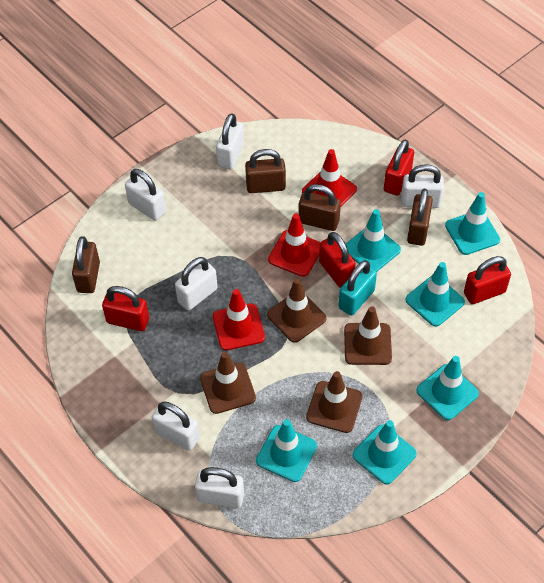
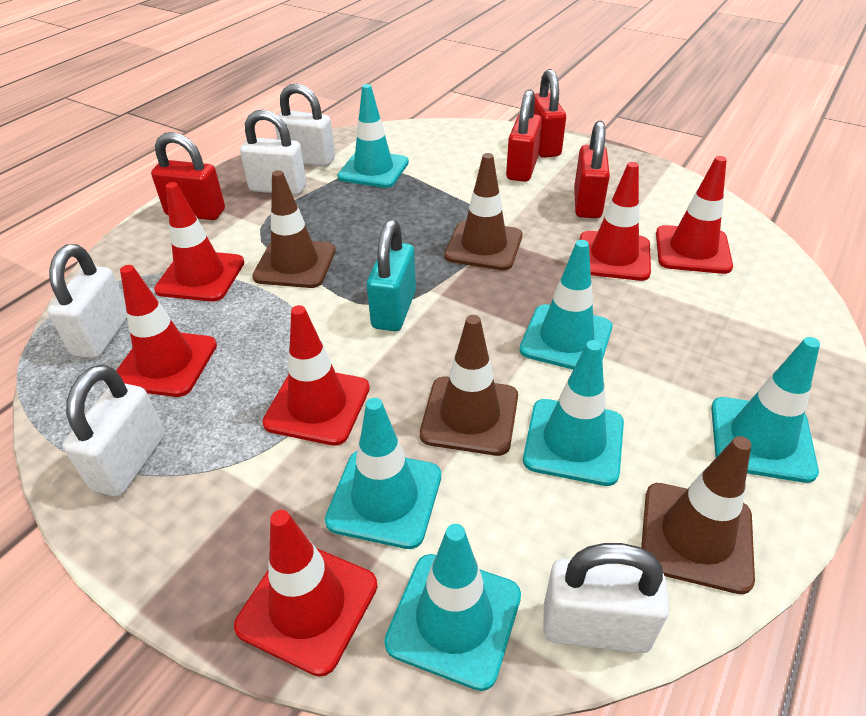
brown padlock: 4 -> 0
red traffic cone: 3 -> 6
white padlock: 6 -> 5

